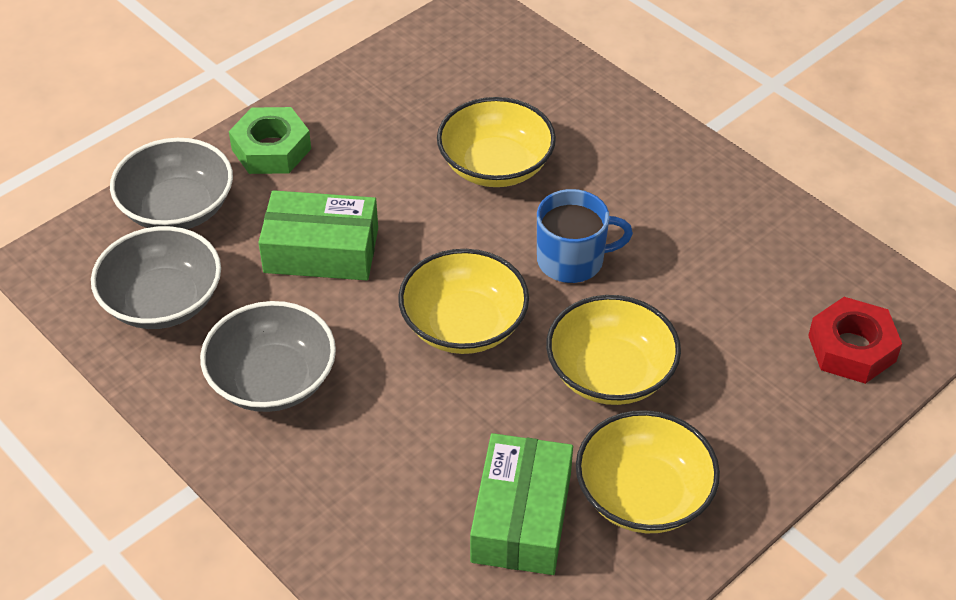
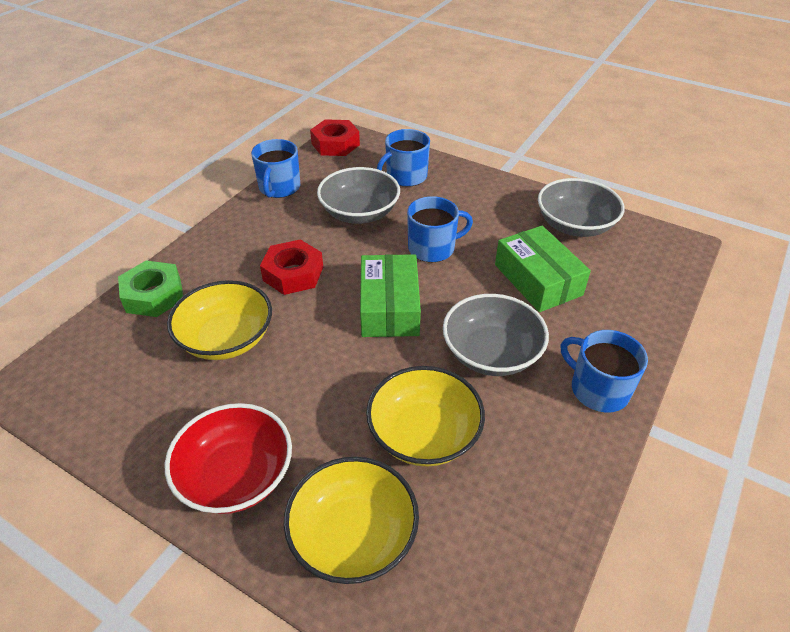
blue mug: 1 -> 4
red bowl: 0 -> 1
red nut: 1 -> 2
yellow bowl: 4 -> 3

